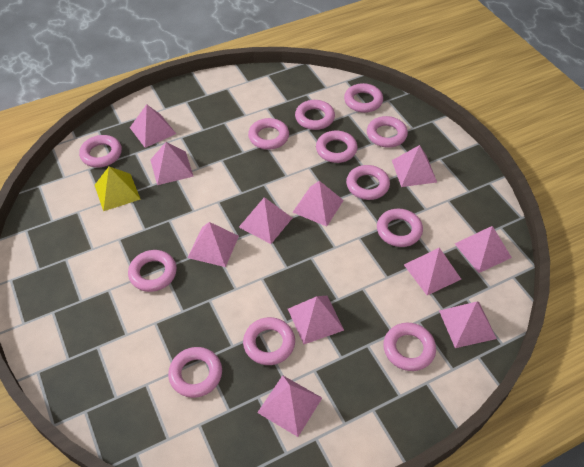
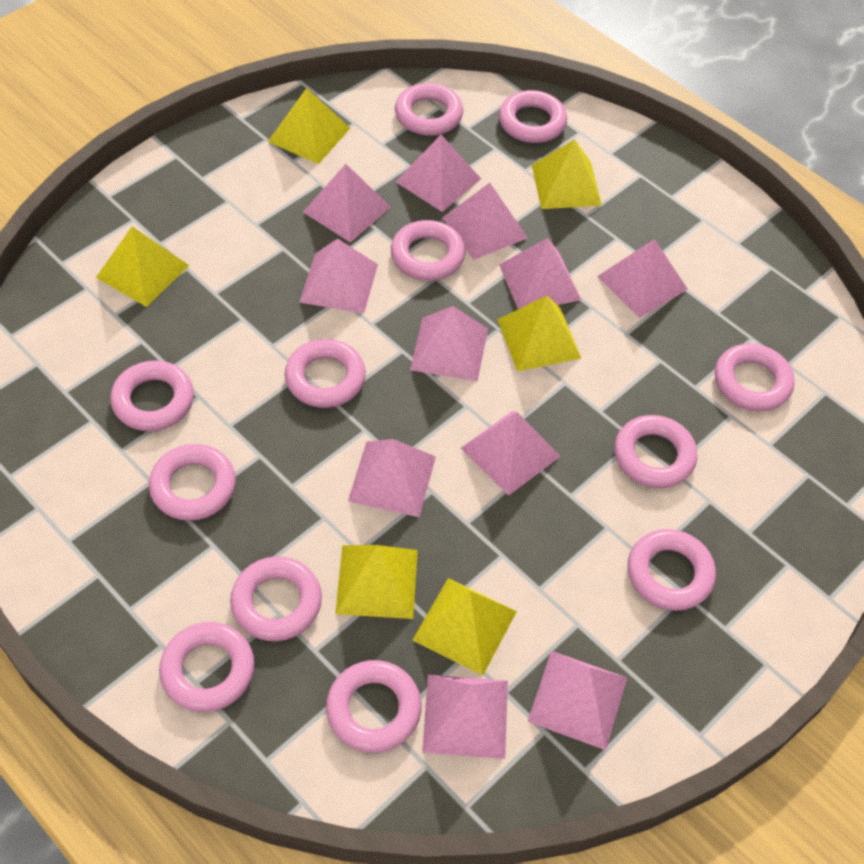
yellow pyramid: 1 -> 6

